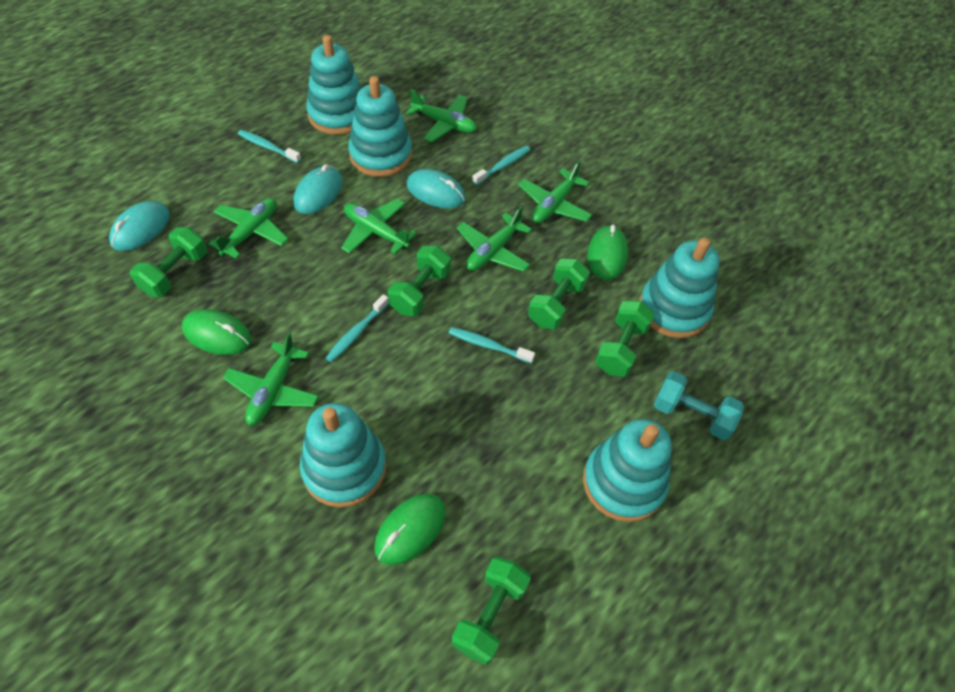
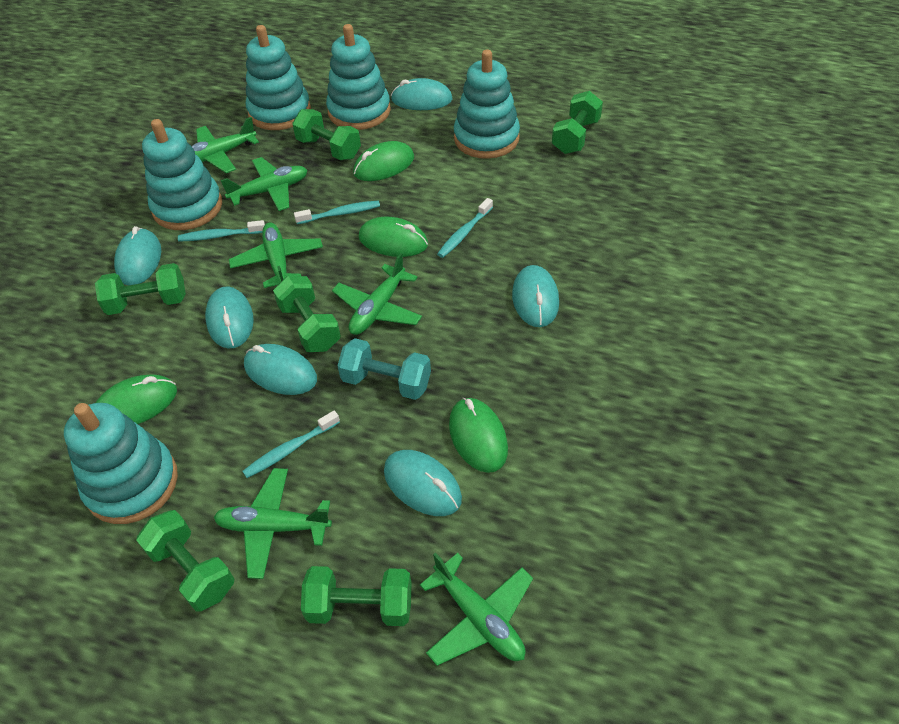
green dumbbell: 5 -> 6
green mouse: 3 -> 4
turquoise mouse: 3 -> 6

